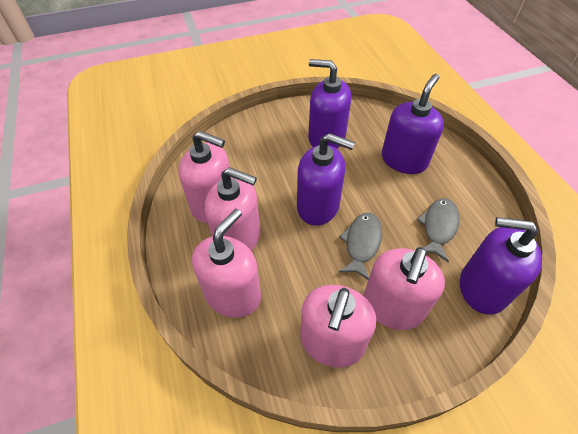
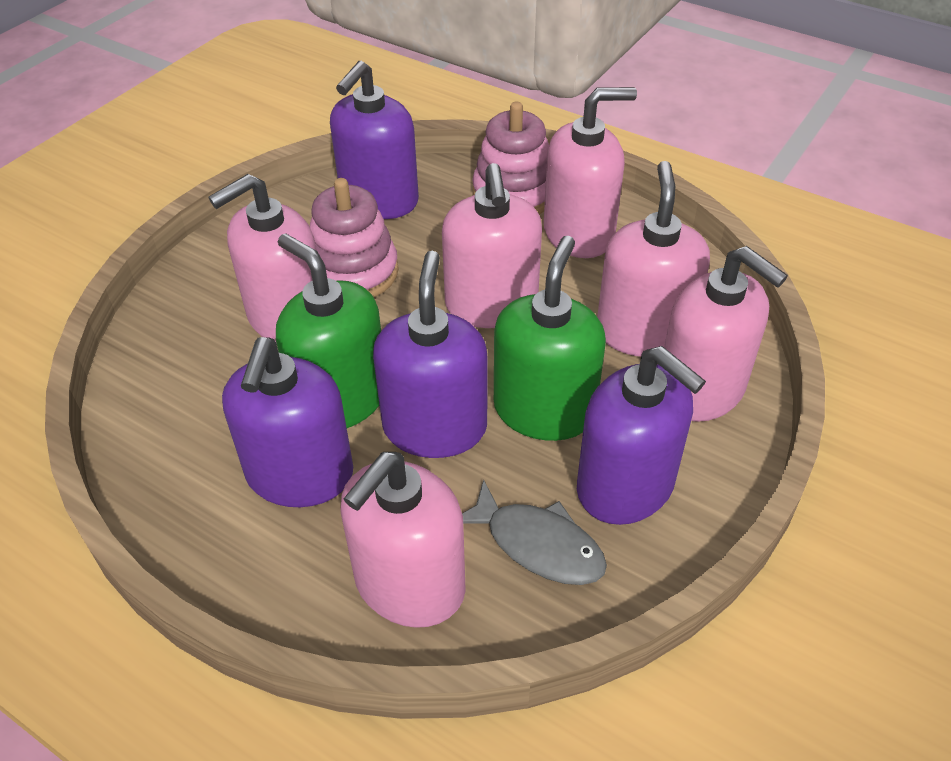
green soap dispenser: 0 -> 2
grey fish: 2 -> 1
pink soap dispenser: 5 -> 6
pink stacking toy: 0 -> 2

